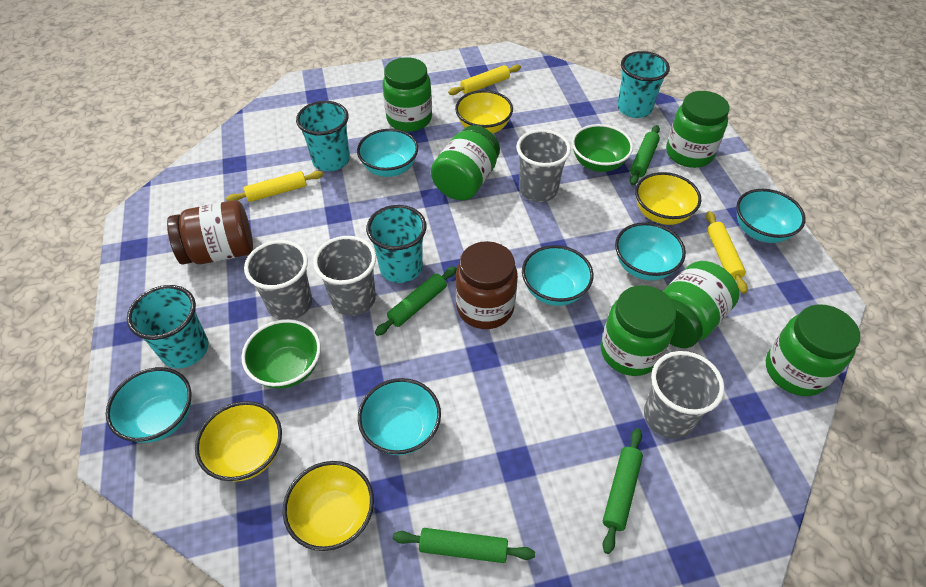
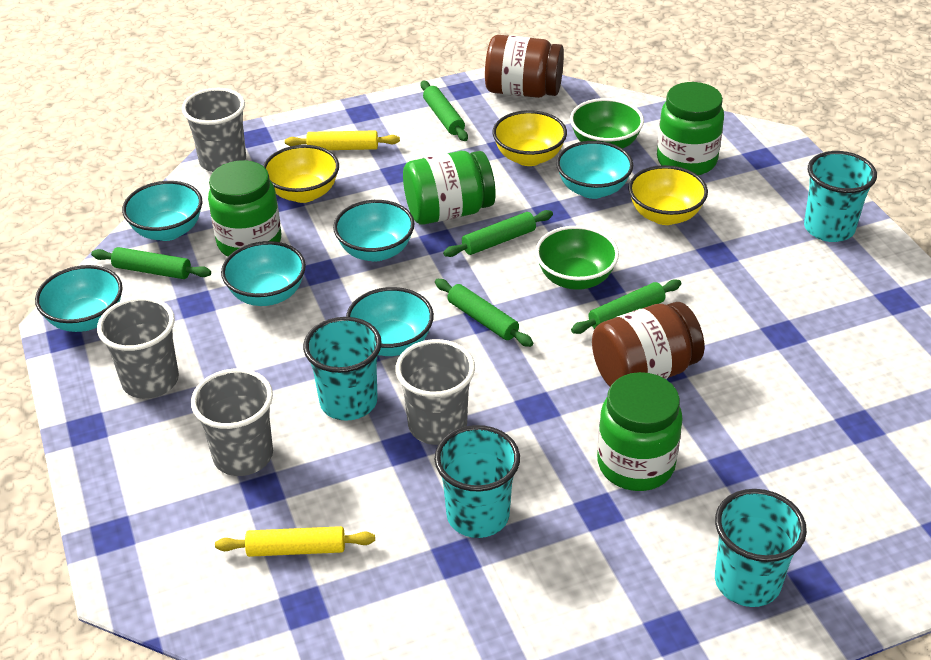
green jar: 6 -> 4
green rolling pin: 4 -> 5
yellow bowl: 4 -> 3
yellow rolling pin: 3 -> 2

